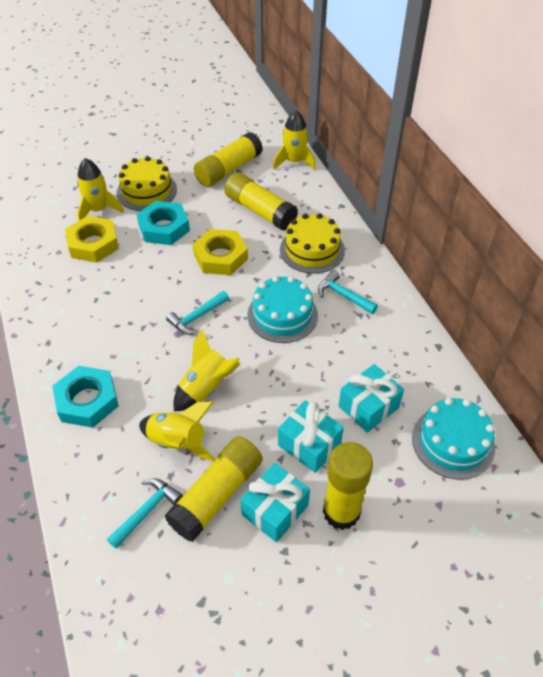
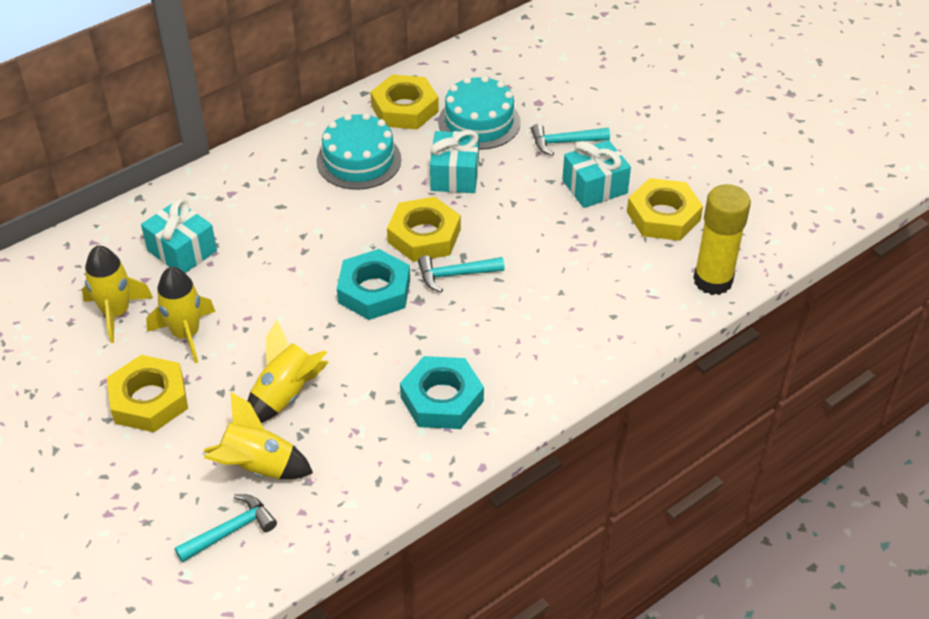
yellow cake: 2 -> 0
yellow glue stick: 4 -> 1
yellow nut: 2 -> 4

